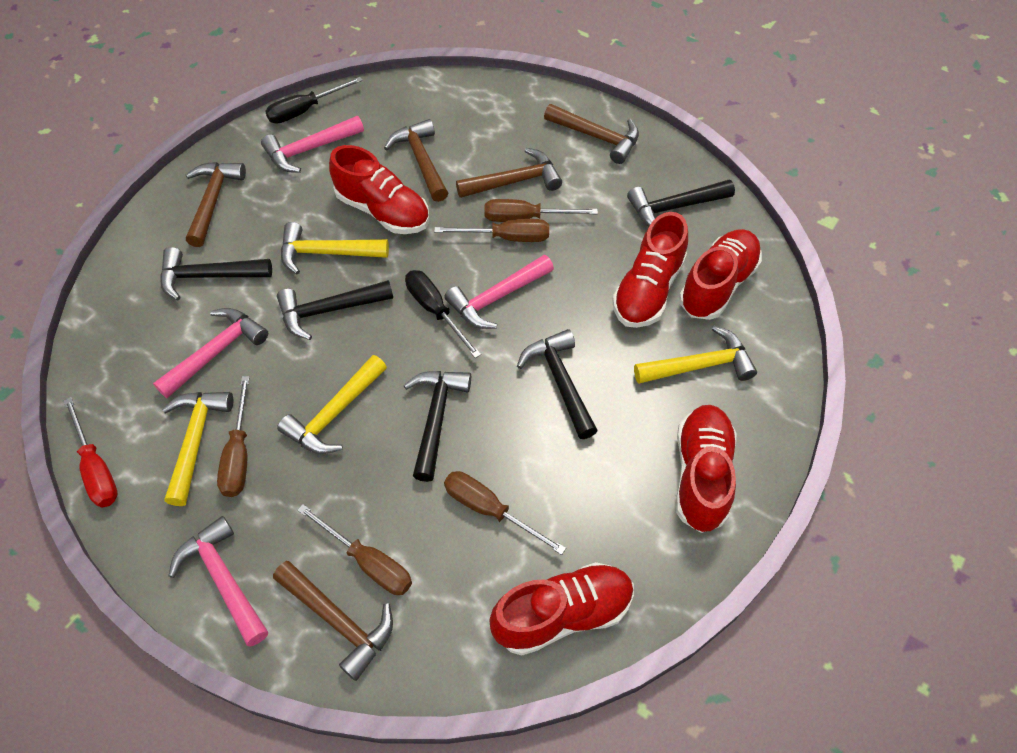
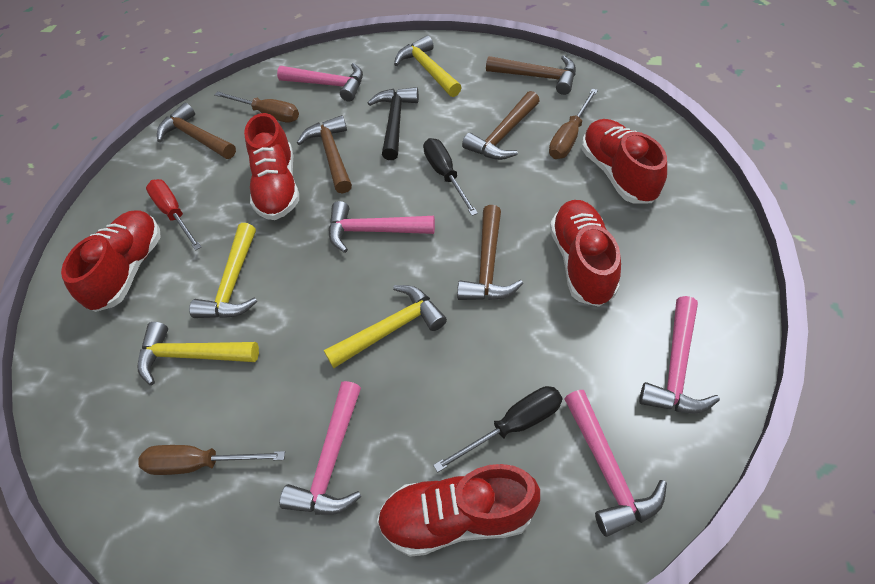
black hammer: 5 -> 1
brown screwdriver: 5 -> 3
pink hammer: 4 -> 5

